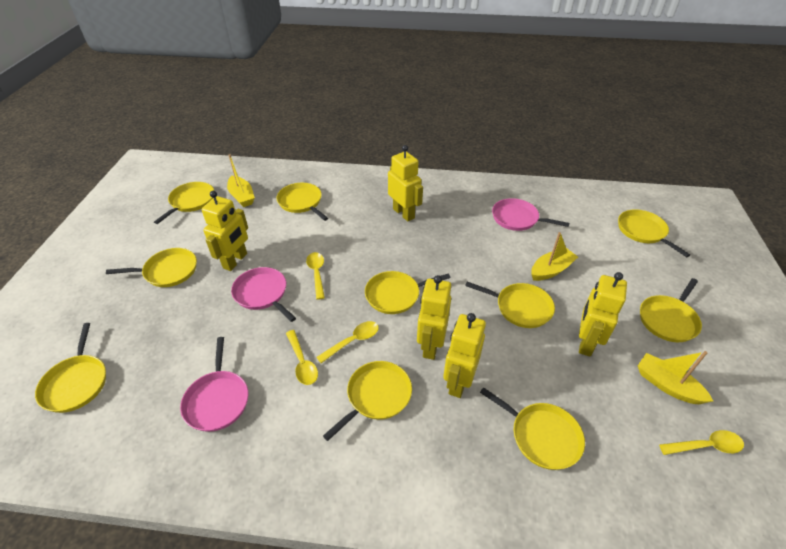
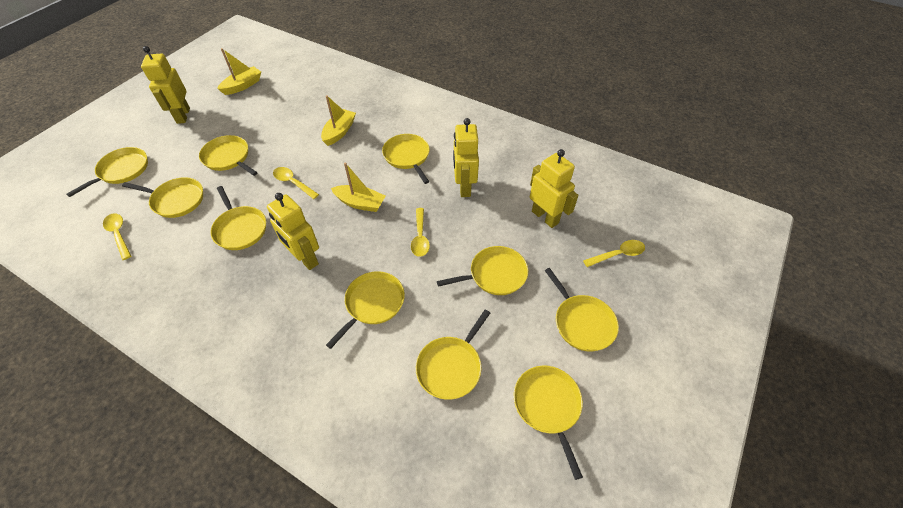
pink pan: 3 -> 0
yellow robot: 5 -> 4

